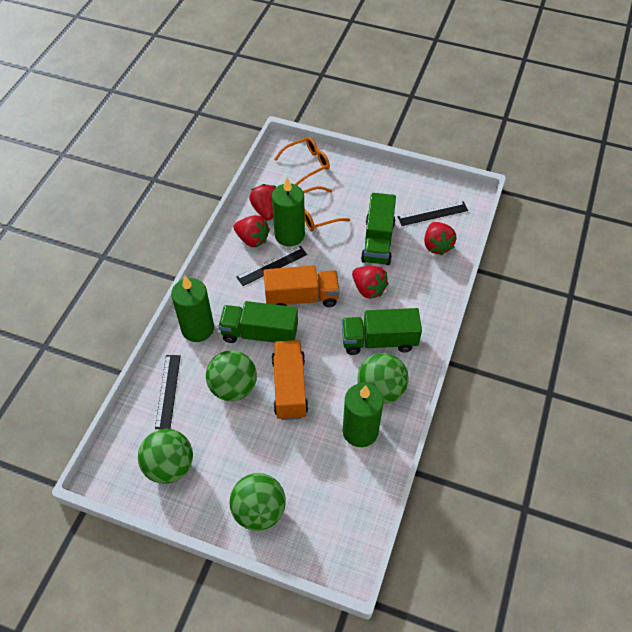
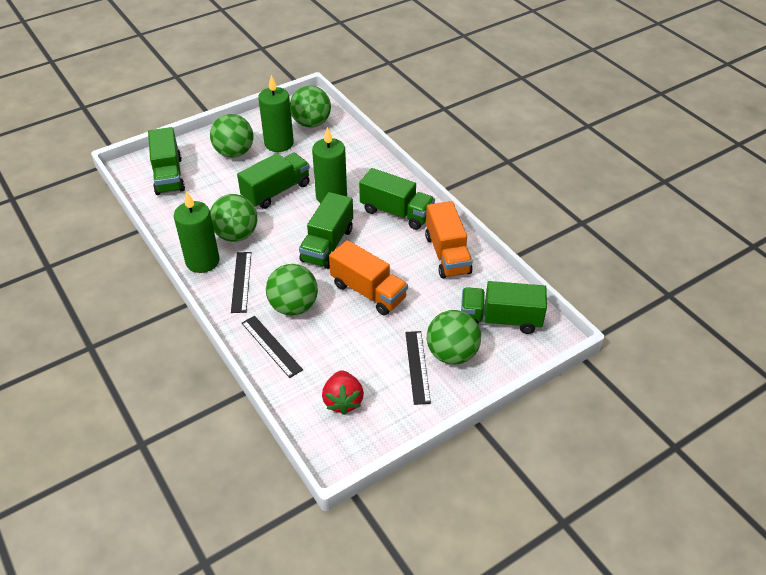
green ball: 4 -> 5
green truck: 3 -> 5
orange glasses: 2 -> 0
red strawberry: 4 -> 1

